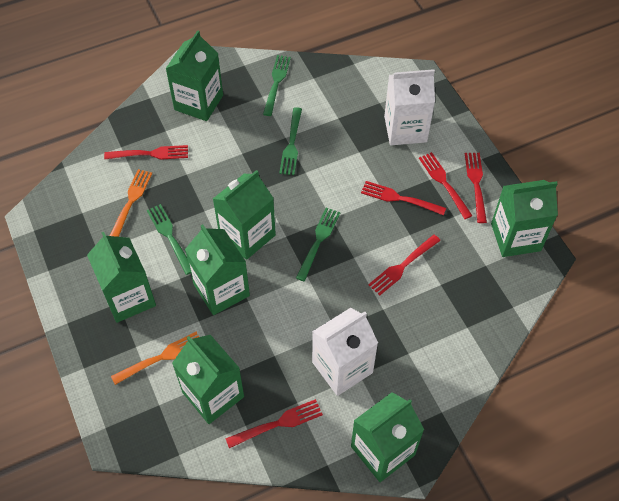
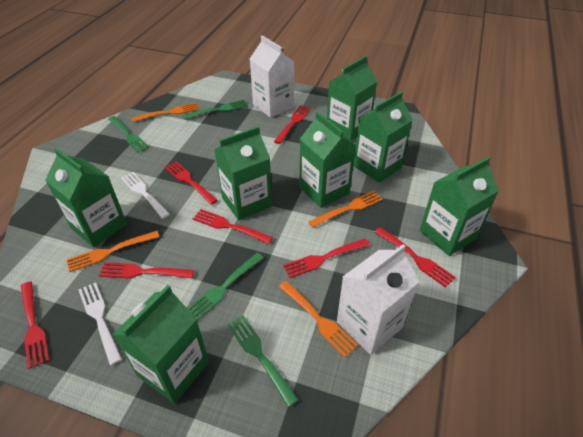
orange fork: 2 -> 4
red fork: 6 -> 7
white fork: 0 -> 2

